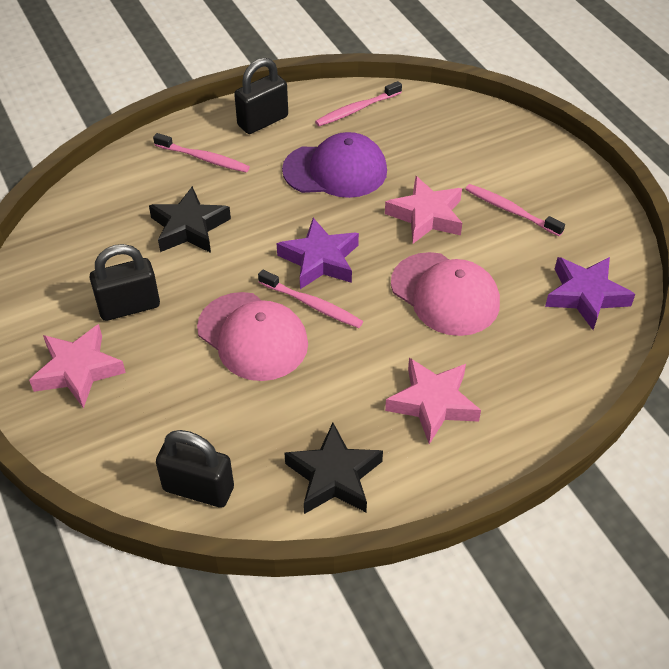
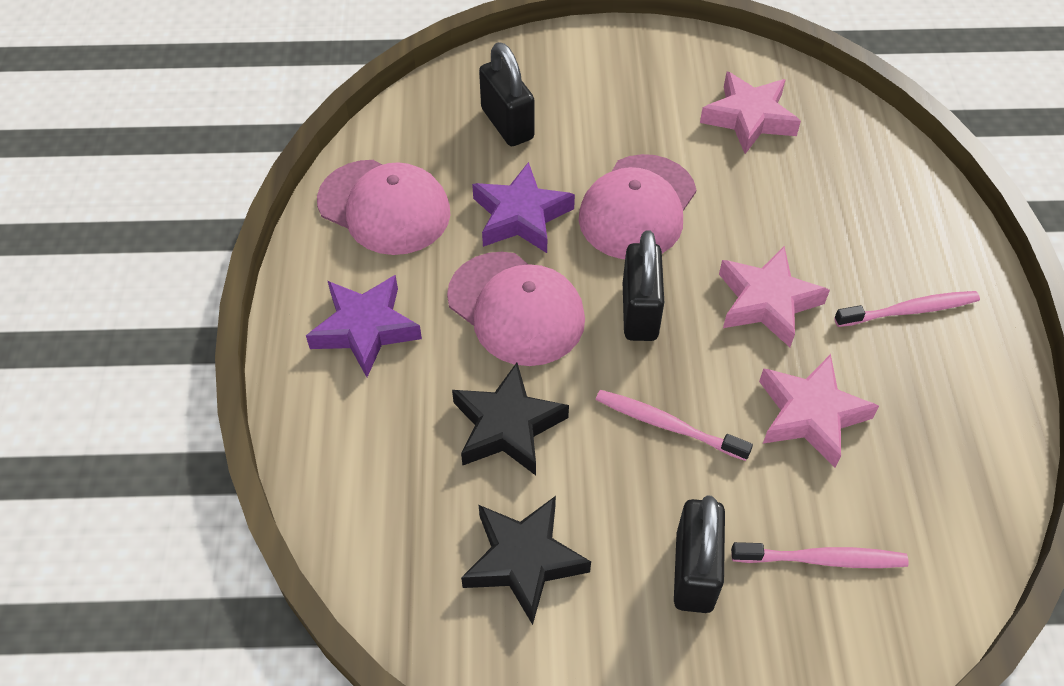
pink cap: 2 -> 3
pink toothbrush: 4 -> 3
purple cap: 1 -> 0

